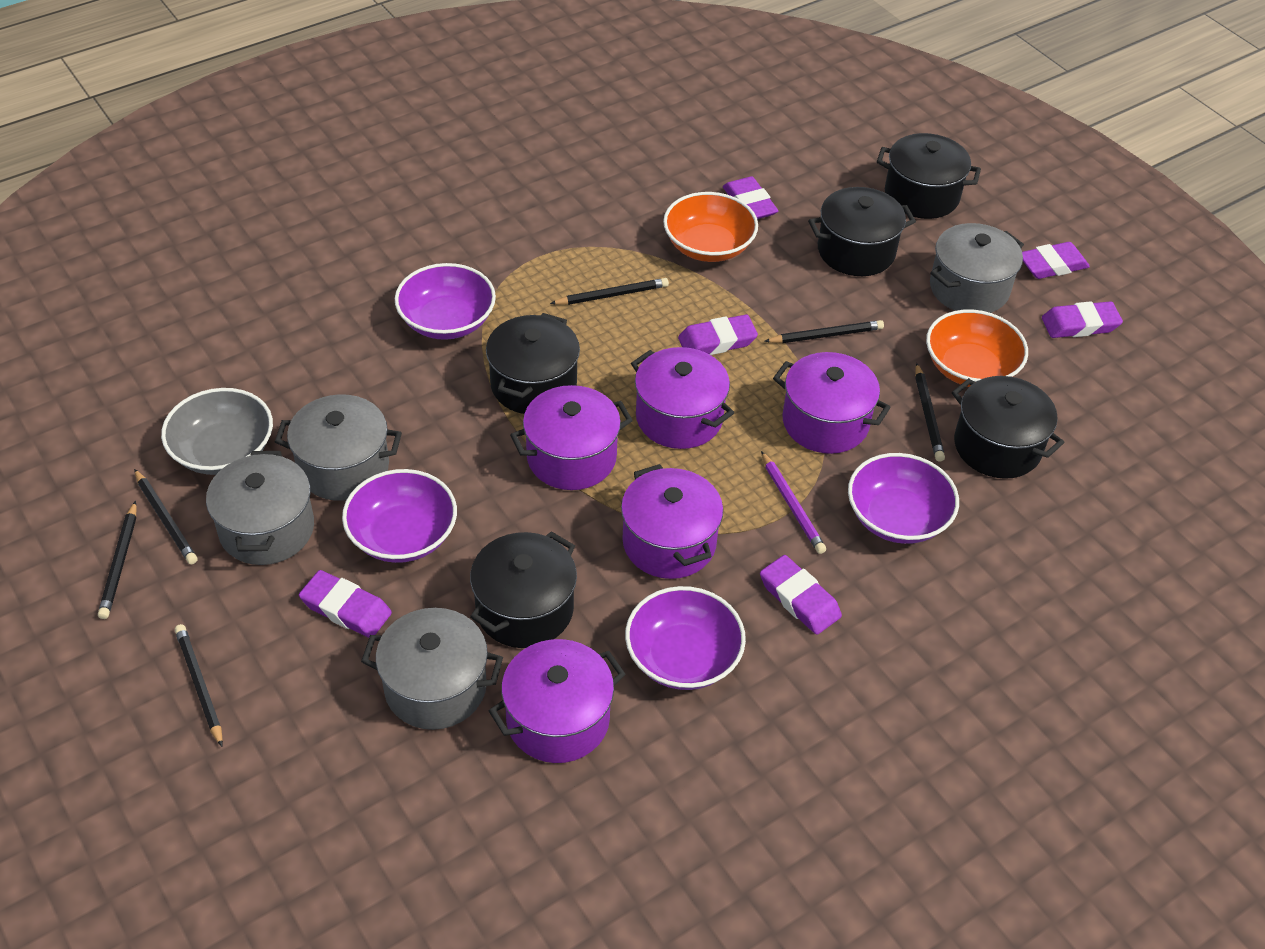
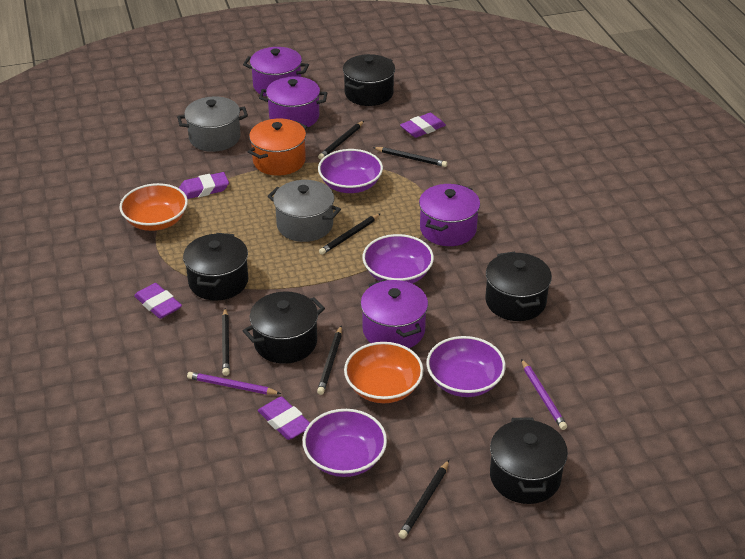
grey bowl: 1 -> 0
grey pot: 4 -> 2
orange pot: 0 -> 1
purple eraser: 6 -> 4
purple pencil: 1 -> 2
purple pot: 5 -> 4

